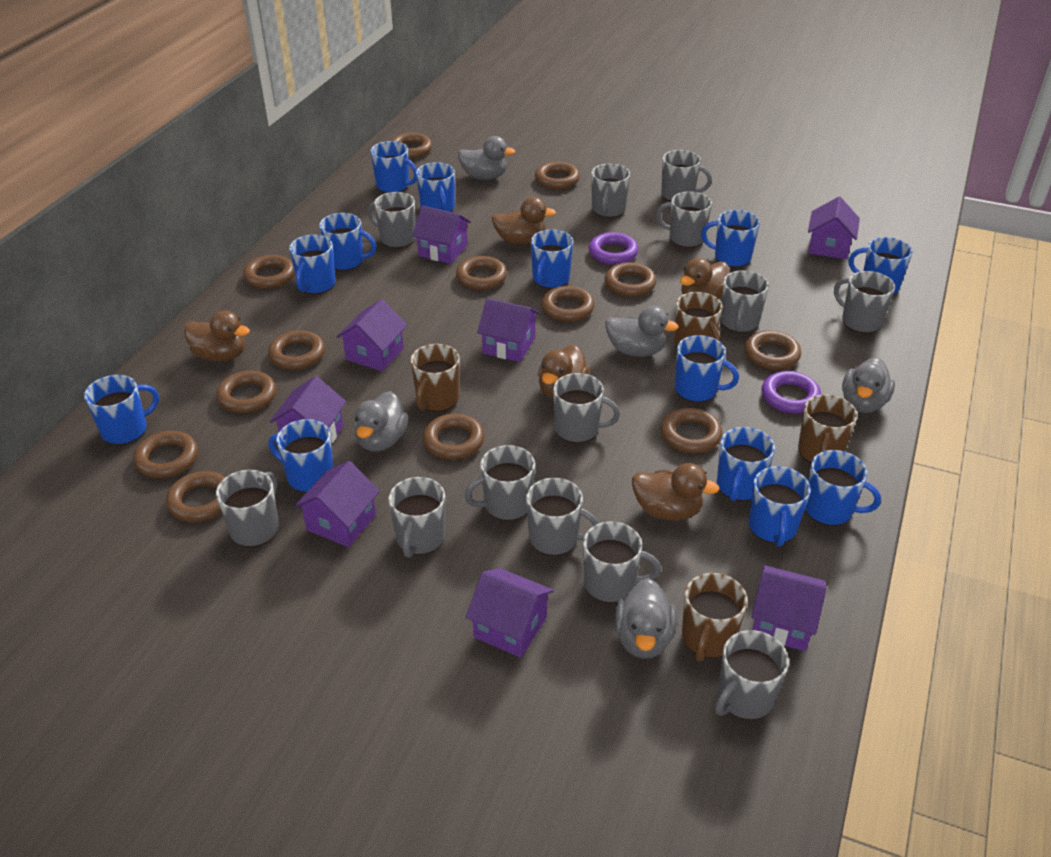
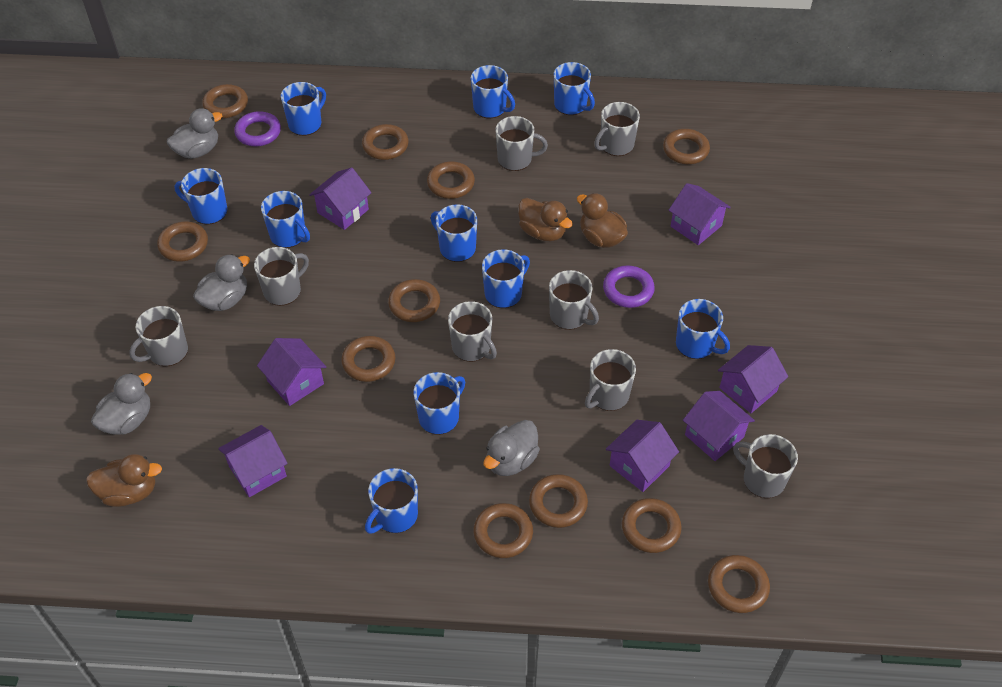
blue mug: 13 -> 10
brown duck: 5 -> 3
brown mug: 4 -> 0
brown ring: 13 -> 11
grey duck: 5 -> 4
grey mug: 13 -> 8
purple house: 8 -> 7

